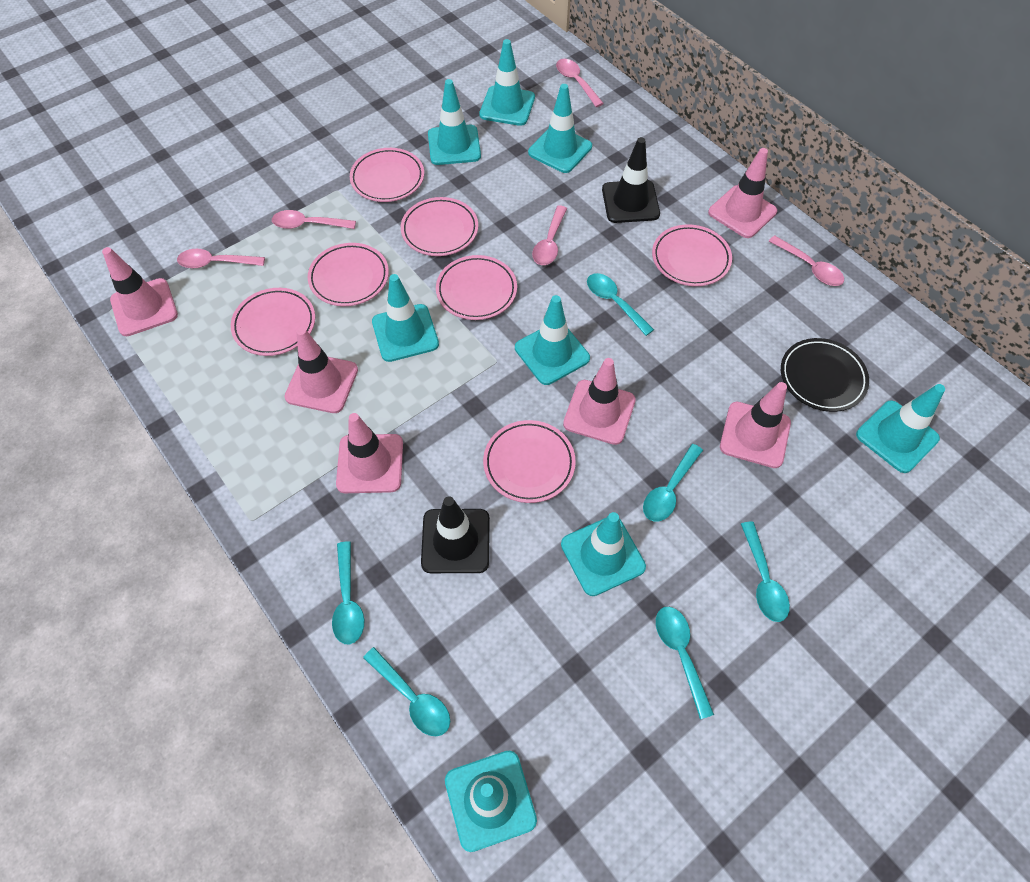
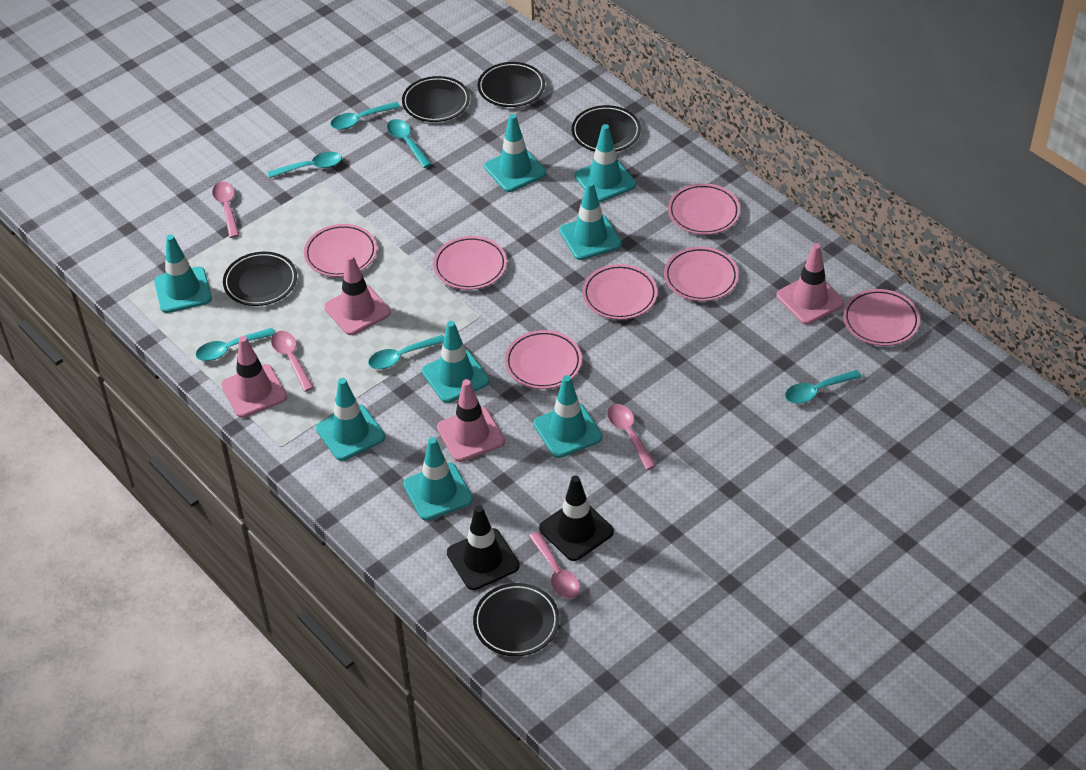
black plate: 1 -> 5
pink spoon: 5 -> 4
pink traffic cone: 6 -> 4

